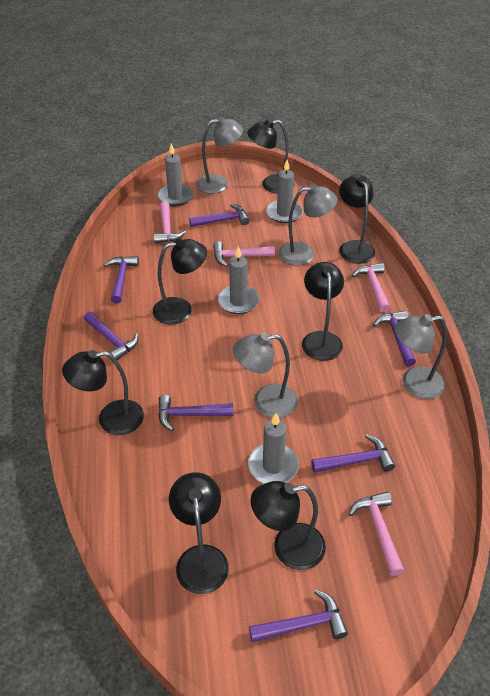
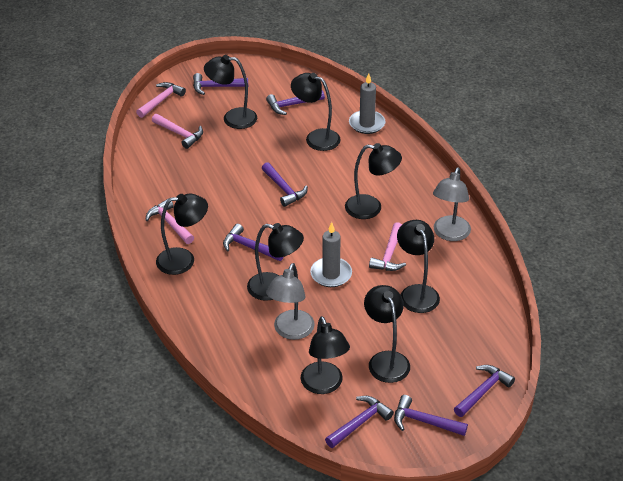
black lamp: 7 -> 8
grey candle: 4 -> 2
grey lamp: 4 -> 2

